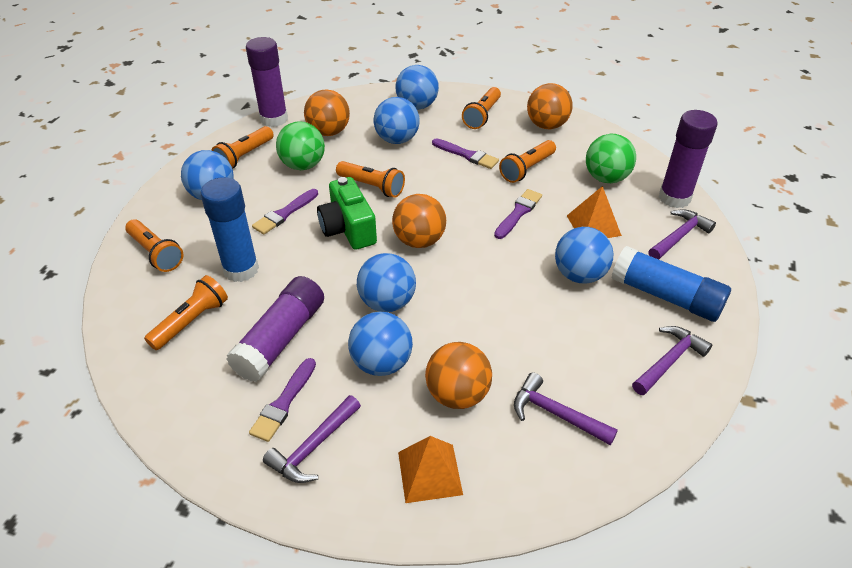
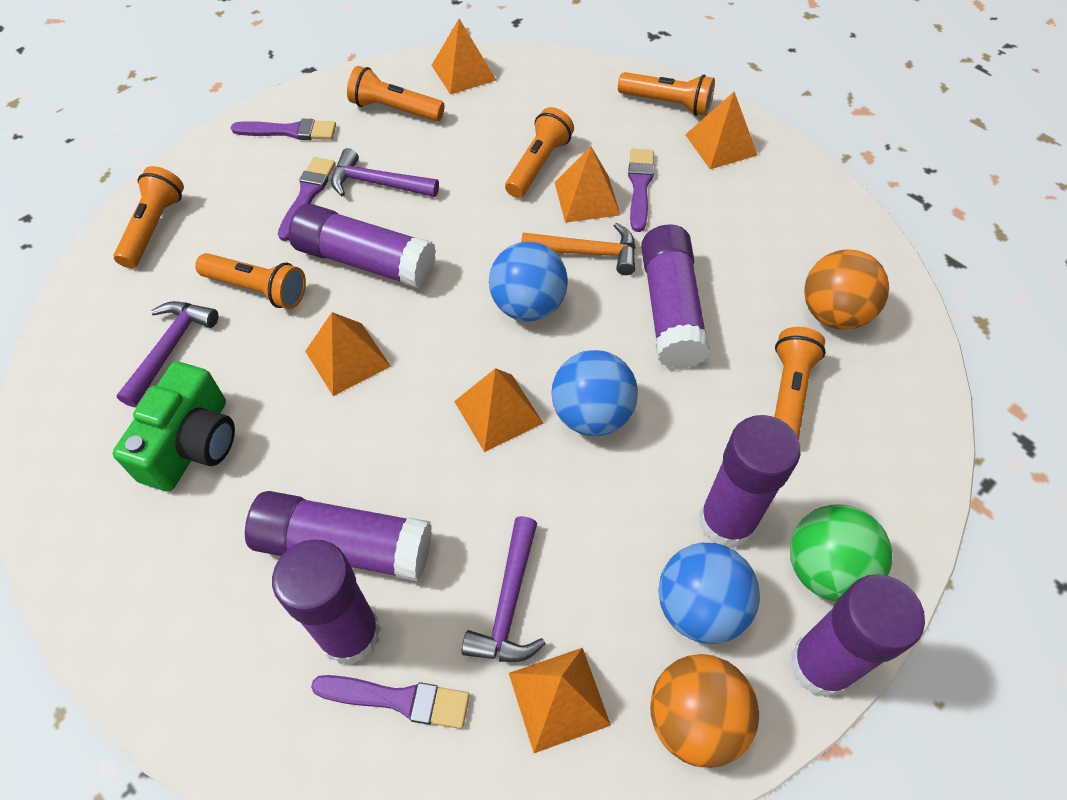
blue ball: 6 -> 3
blue glue stick: 2 -> 0
green ball: 2 -> 1
orange ball: 4 -> 2
orange hammer: 0 -> 1
orange pyramid: 2 -> 6
purple glue stick: 3 -> 6
purple hammer: 4 -> 3

